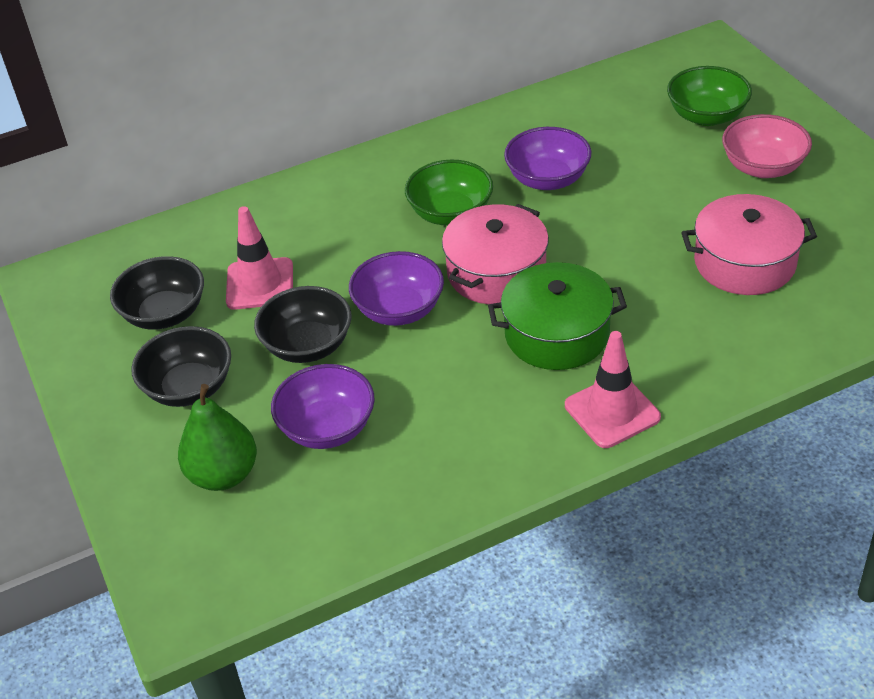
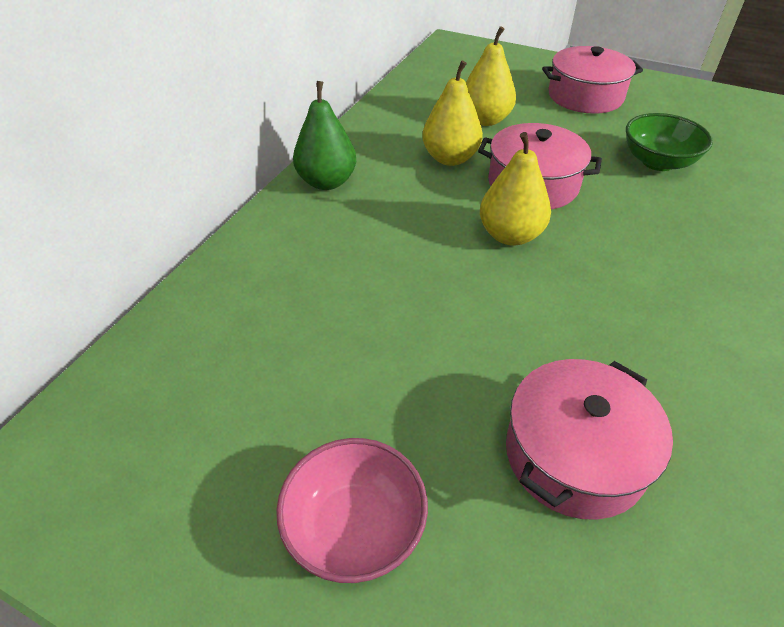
black bowl: 3 -> 0
green bowl: 2 -> 1
green pot: 1 -> 0
pink pot: 2 -> 3
pink traffic cone: 2 -> 0
purple bowl: 3 -> 0
yellow pear: 0 -> 3

